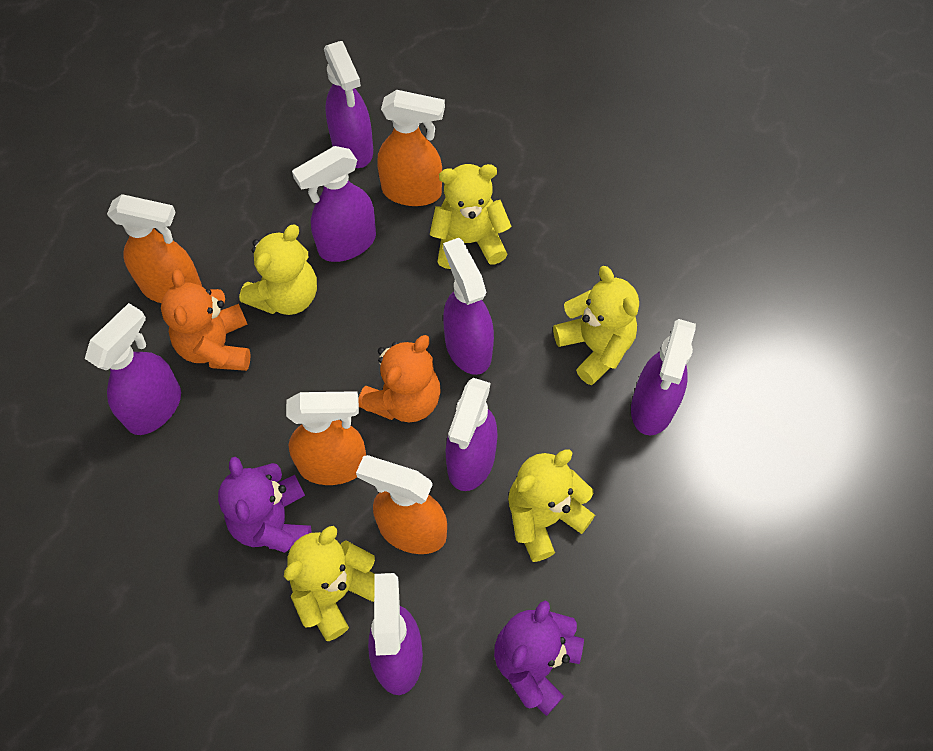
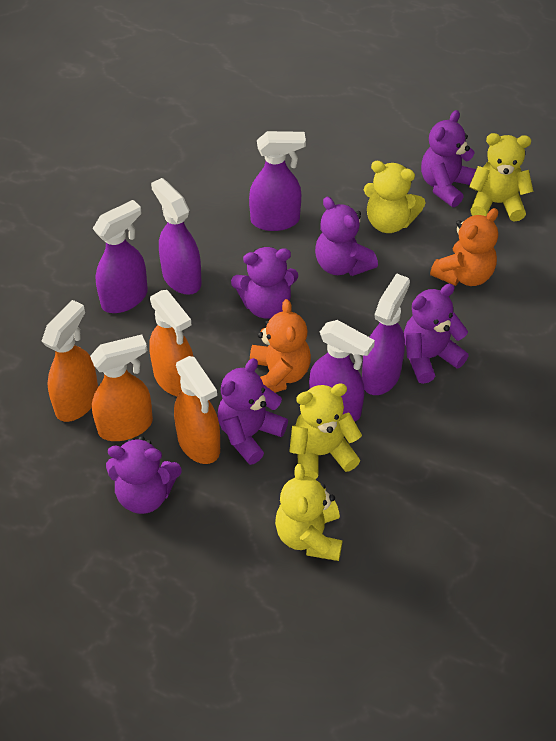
purple spray bottle: 7 -> 5
purple teddy bear: 2 -> 6
yellow teddy bear: 5 -> 4

